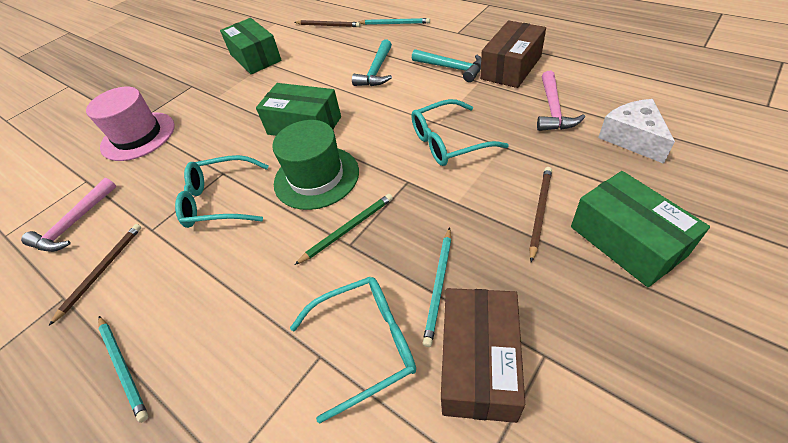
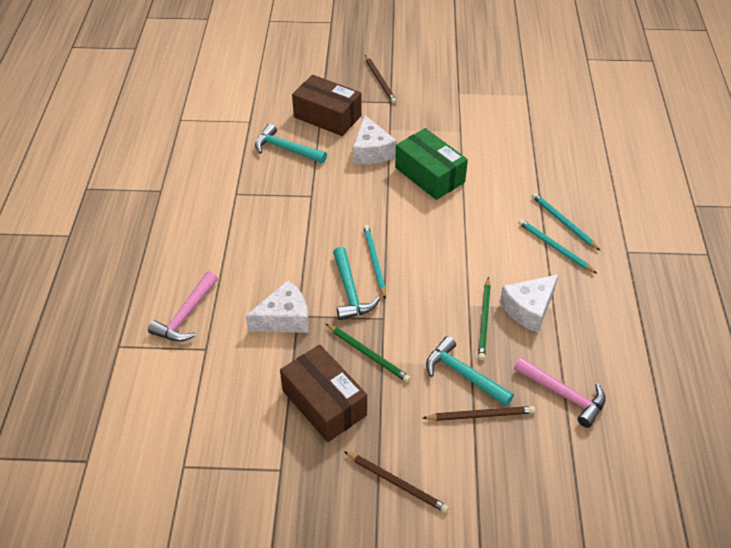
green box: 3 -> 1
green hat: 1 -> 0
green pencil: 1 -> 2
pink hat: 1 -> 0
turquoise glasses: 3 -> 0
turquoise hammer: 2 -> 3
white cheese: 1 -> 3

